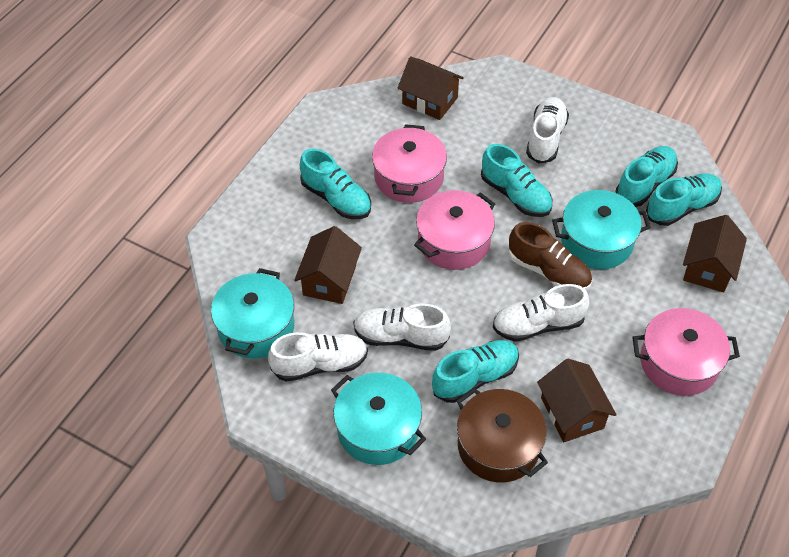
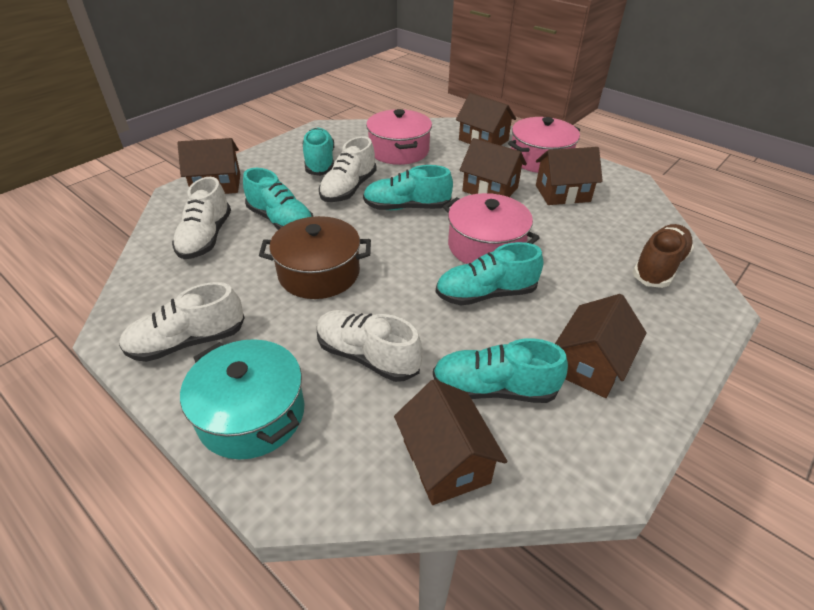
brown house: 4 -> 6
turquoise pot: 3 -> 1

